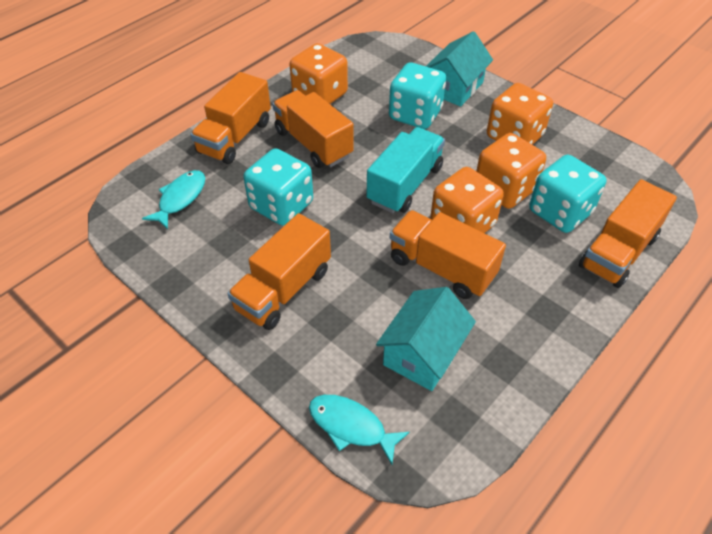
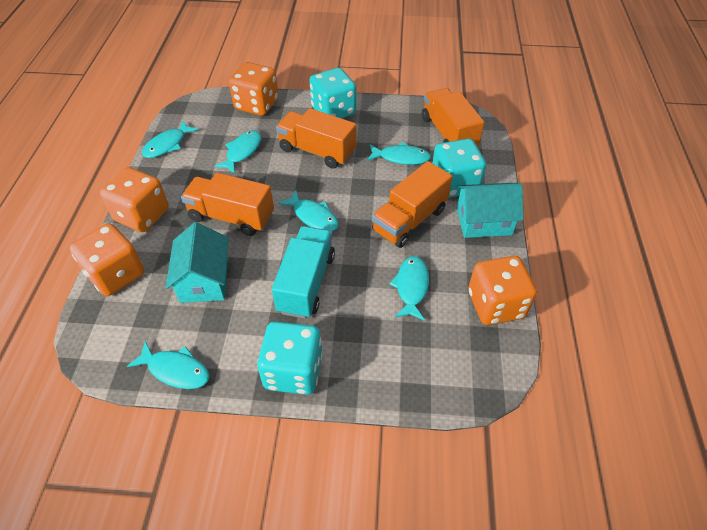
orange truck: 5 -> 4
turquoise fish: 2 -> 6

